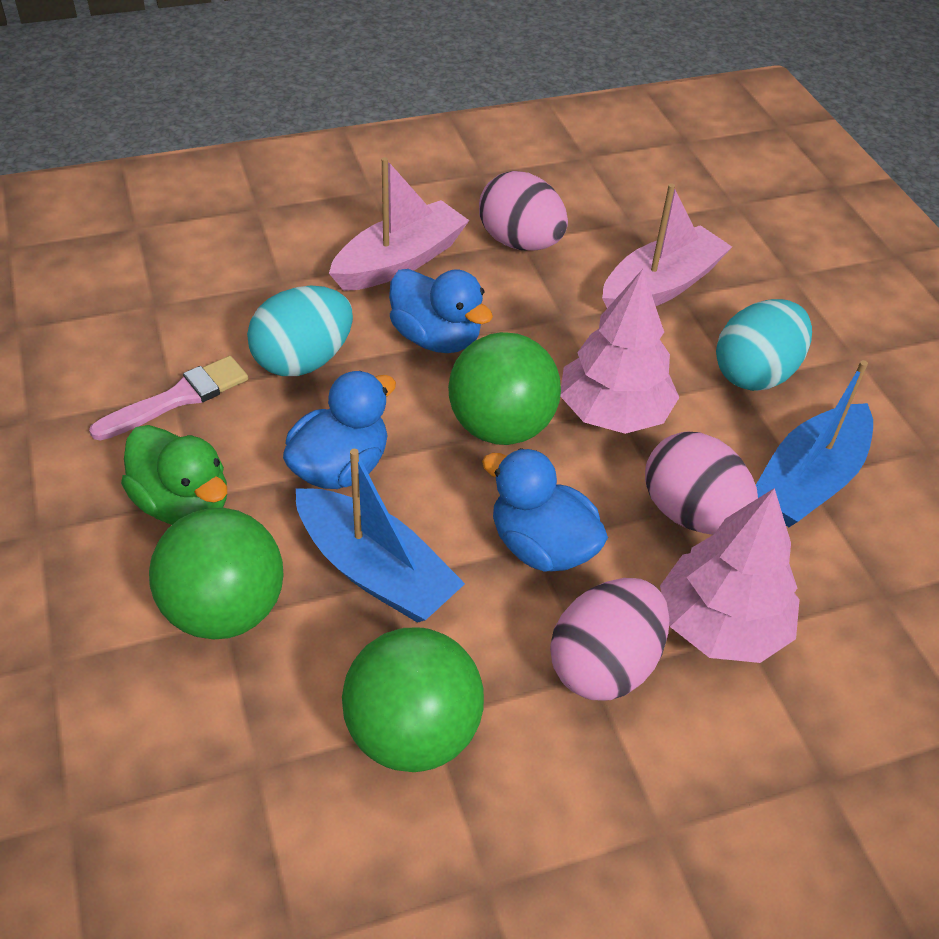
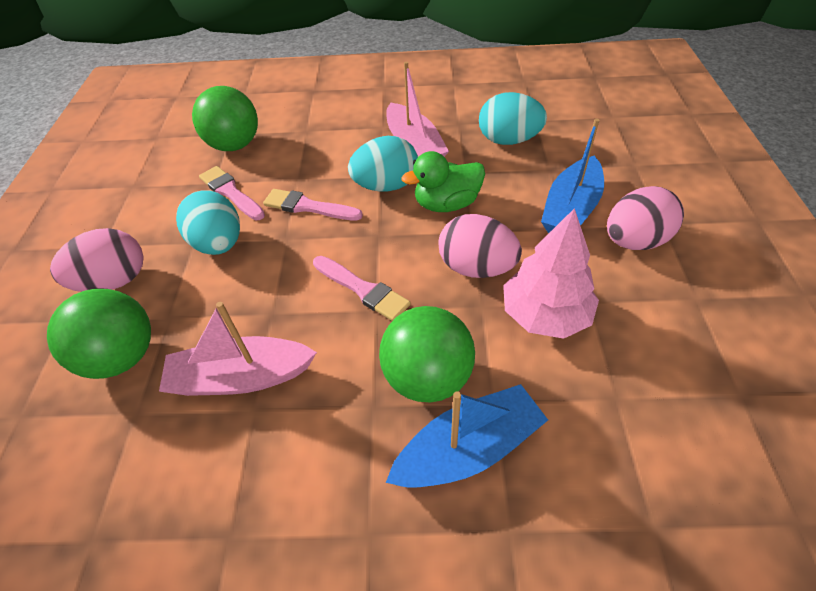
blue duck: 3 -> 0
pink brush: 1 -> 3
pink tree: 2 -> 1
turquoise egg: 2 -> 3

